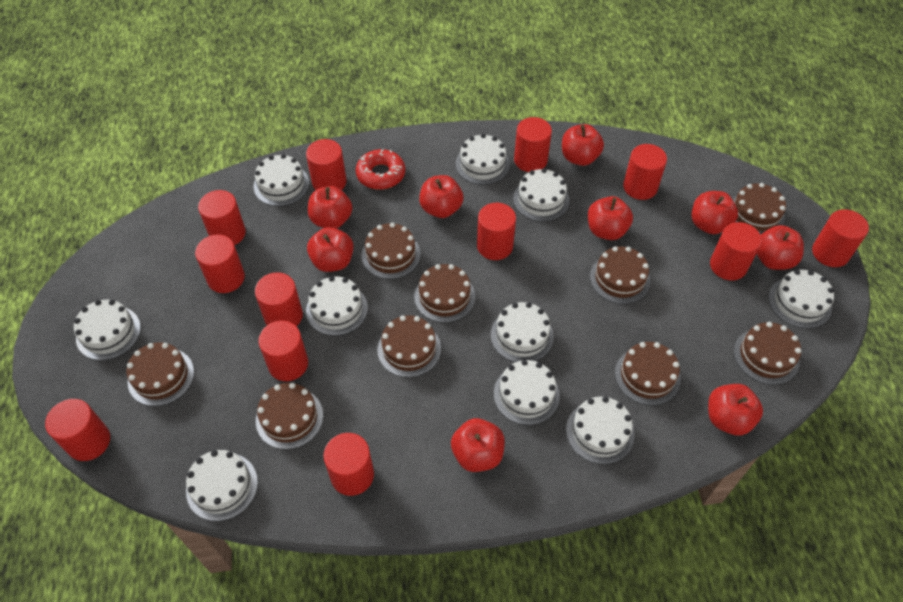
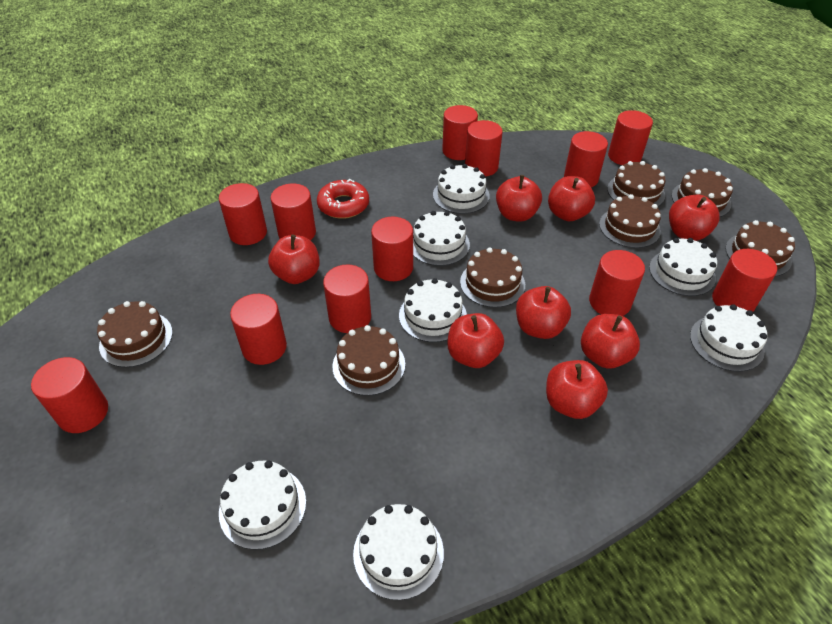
brown cake: 9 -> 7
red apple: 9 -> 8
white cake: 10 -> 7

